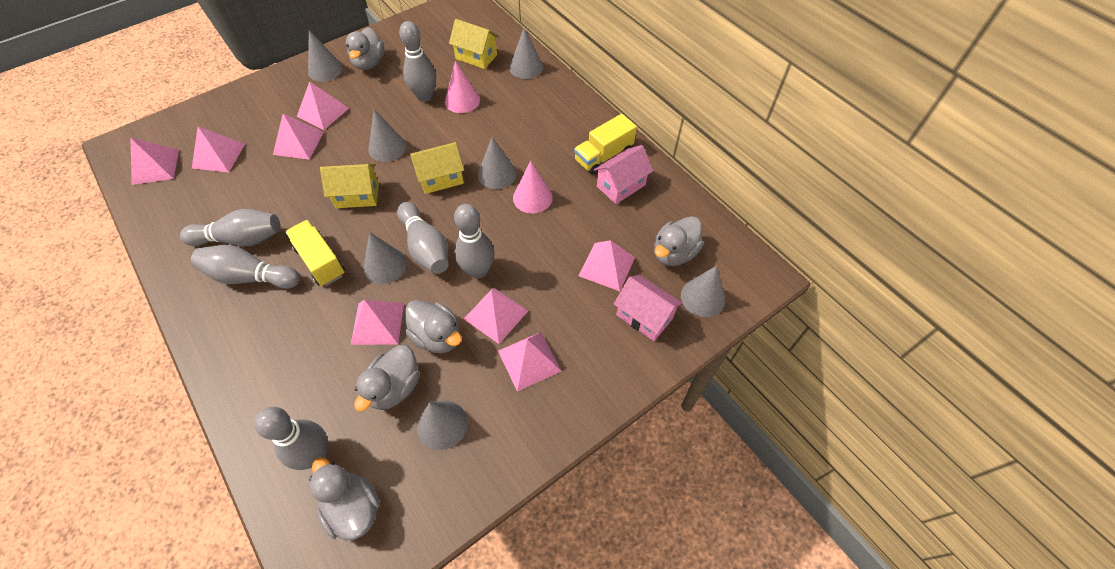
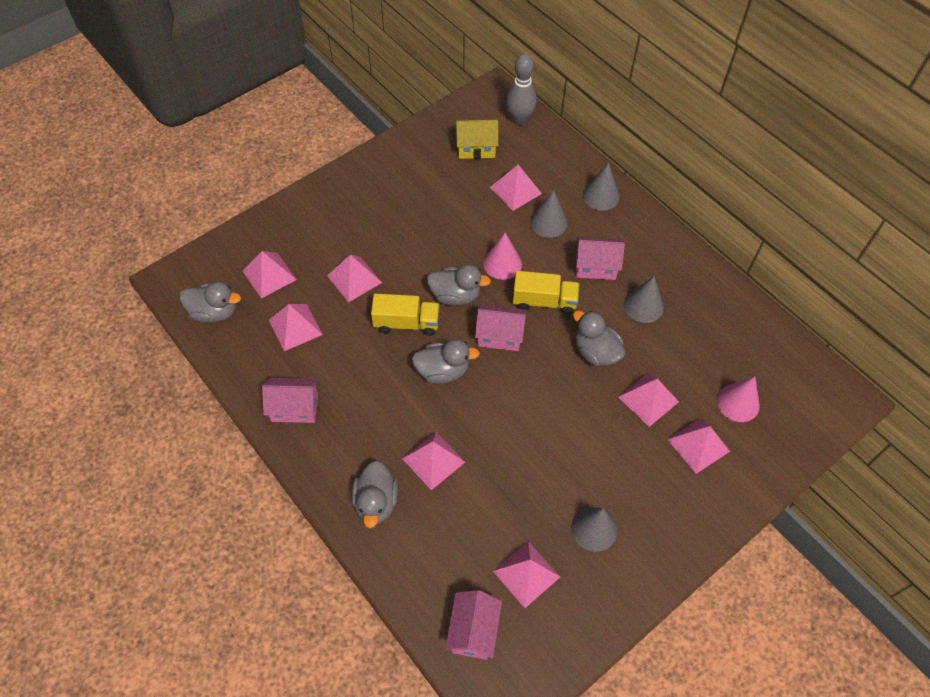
grey bowling pin: 6 -> 1
grey cone: 7 -> 4
pink house: 2 -> 4
yellow house: 3 -> 1

